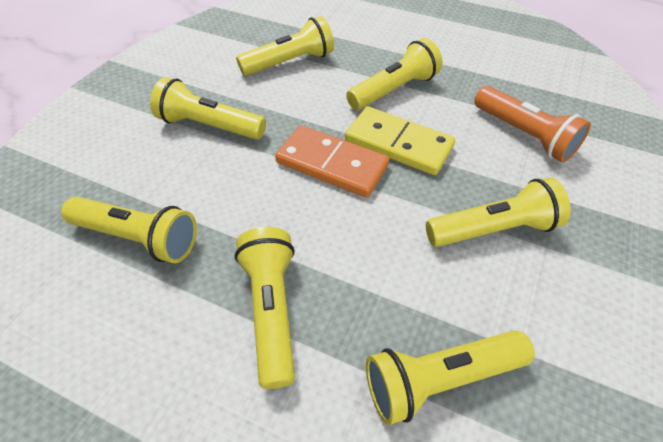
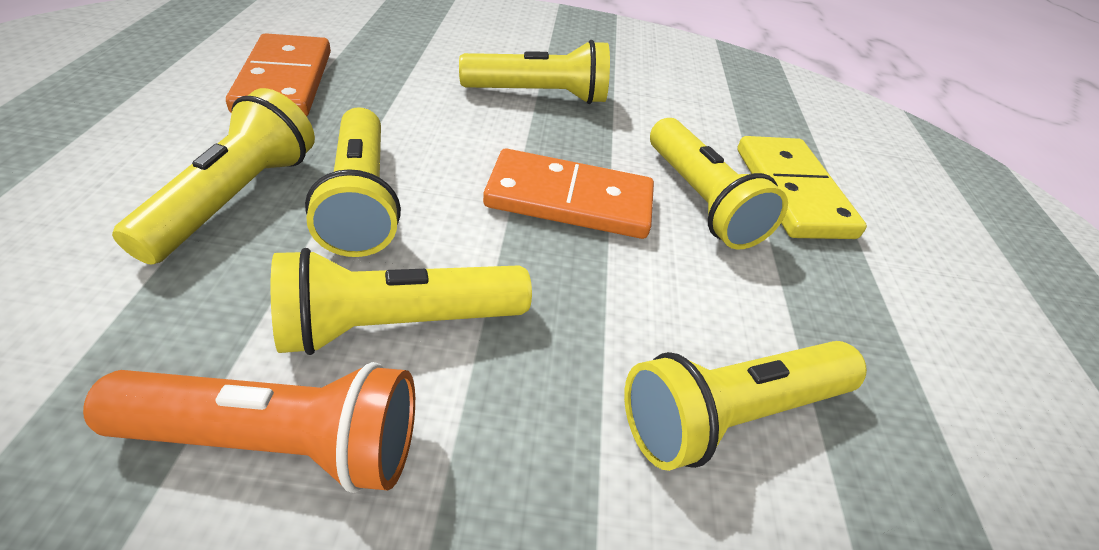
orange domino: 1 -> 2
yellow flashlight: 7 -> 6

